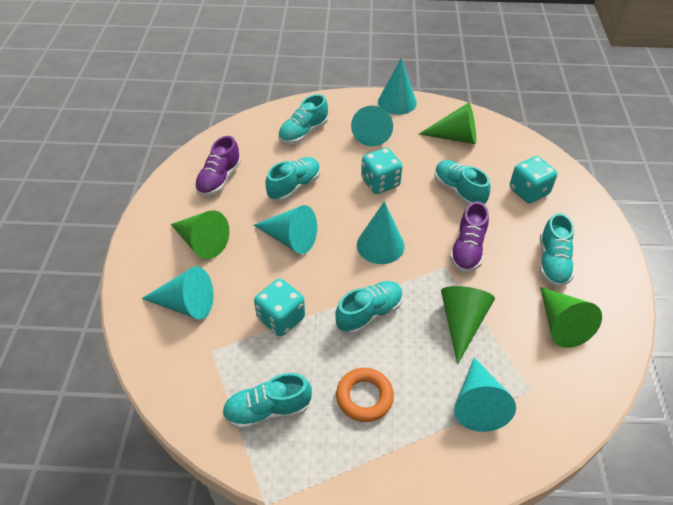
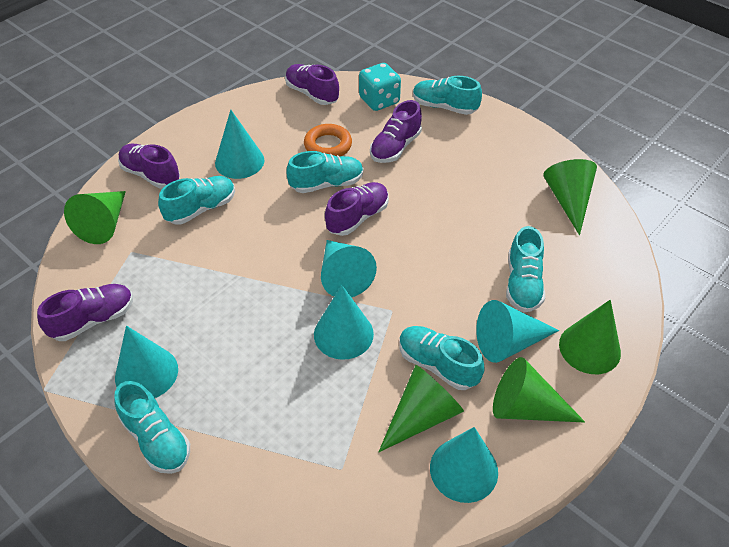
green cone: 4 -> 5
purple shoe: 2 -> 5
turquoise dice: 3 -> 1

